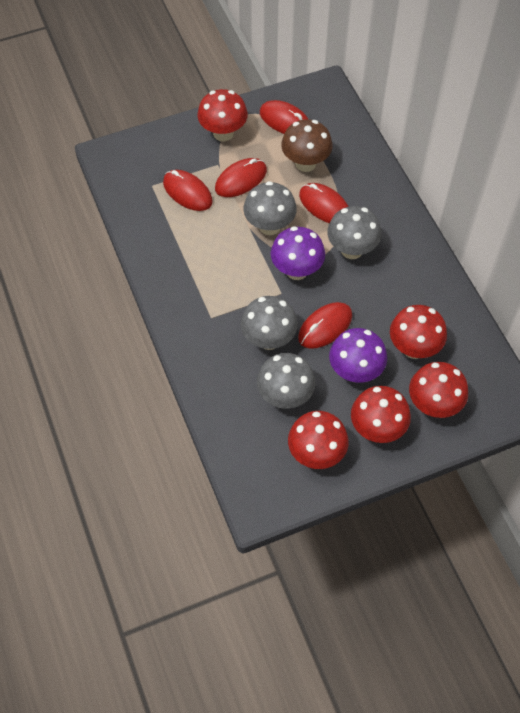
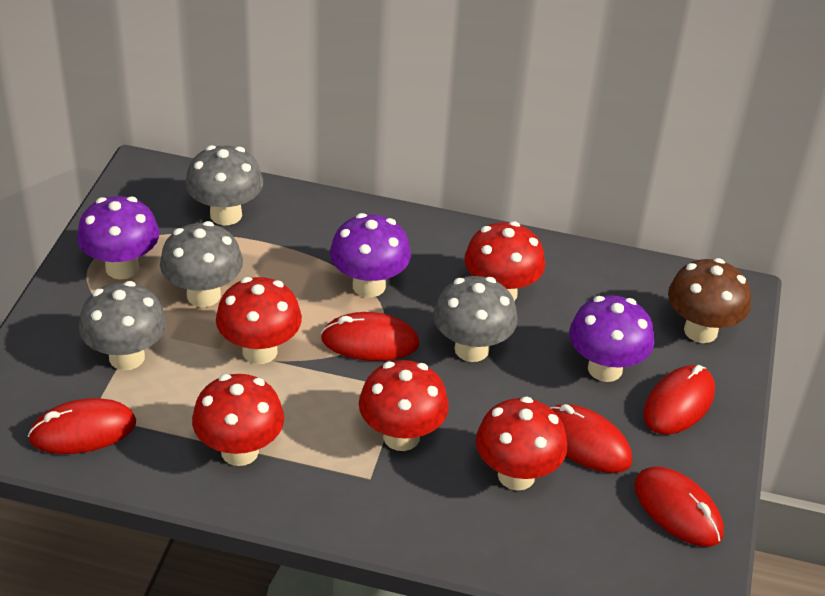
purple mushroom: 2 -> 3

